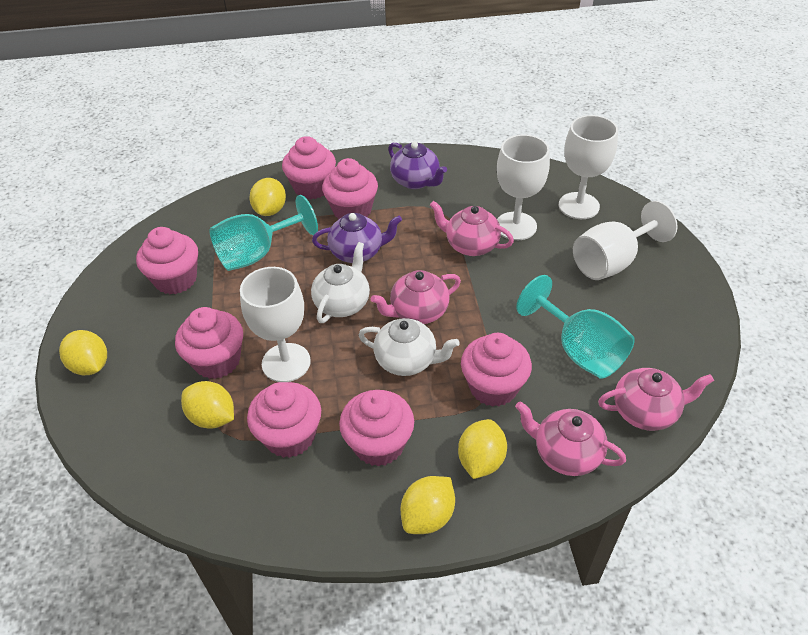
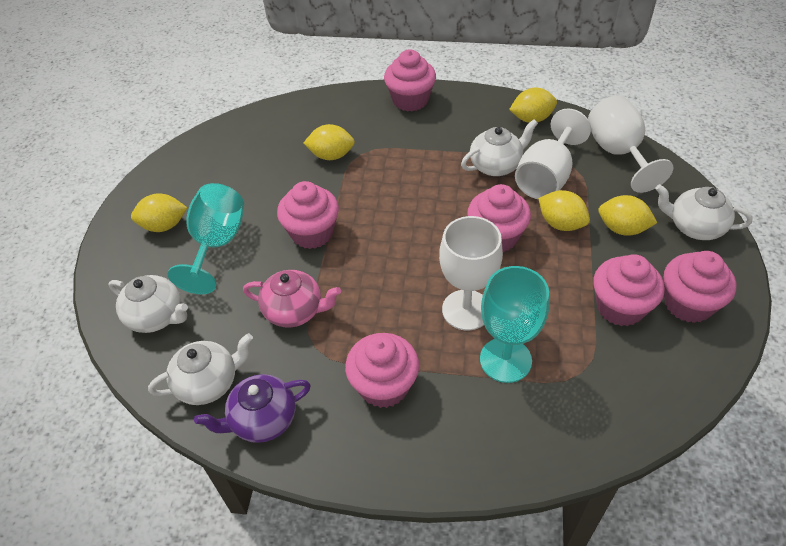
pink cupcake: 7 -> 6
pink teapot: 4 -> 1
purple teapot: 2 -> 1
white goblet: 4 -> 3
white teapot: 2 -> 4

